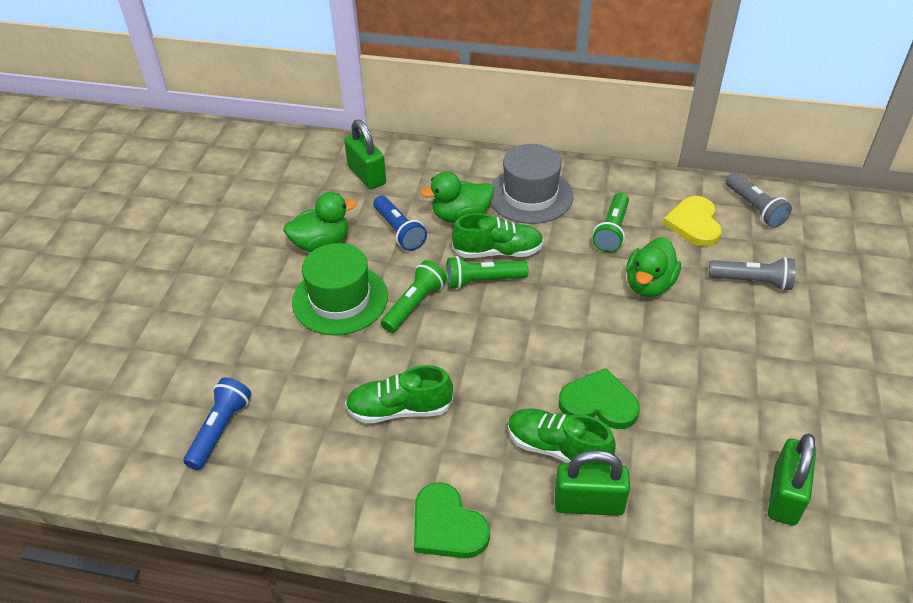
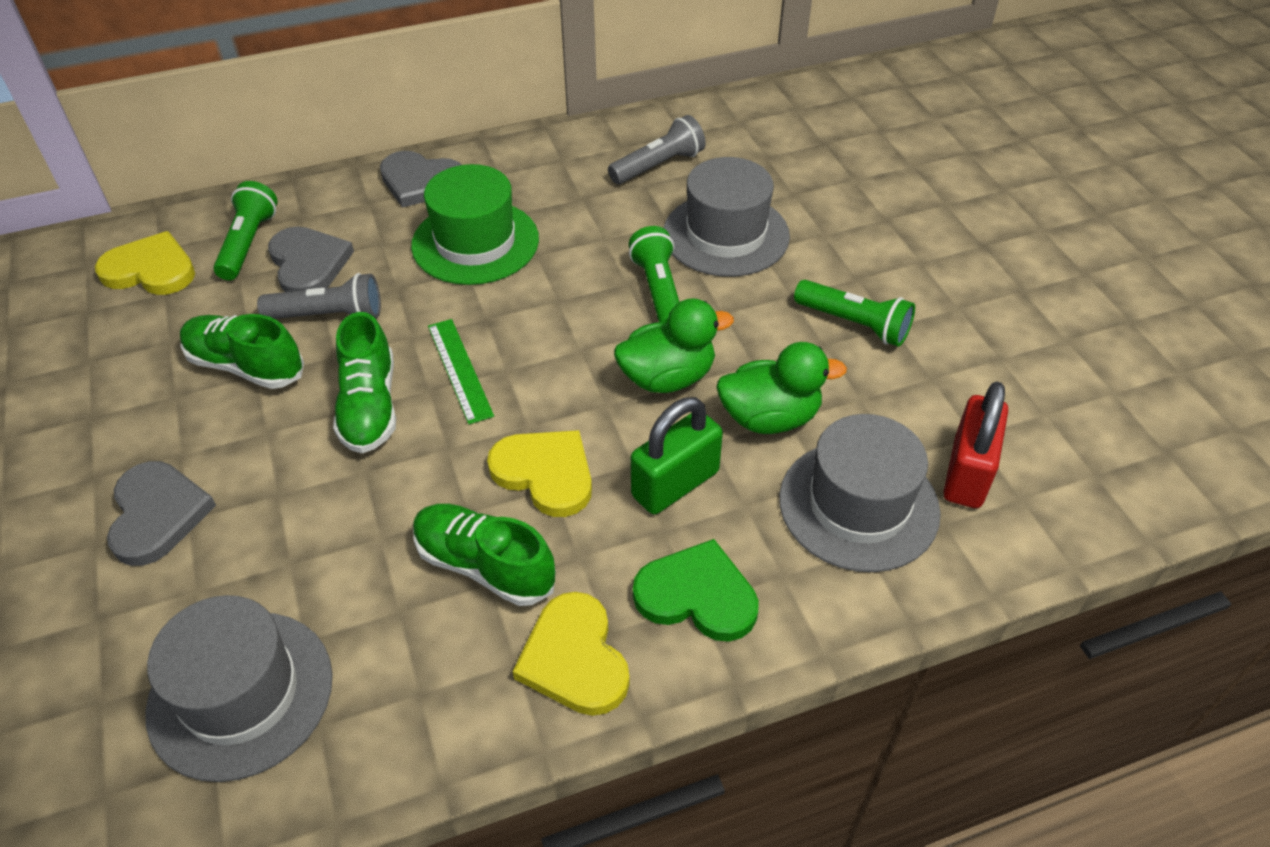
blue flashlight: 2 -> 0
green duck: 3 -> 2
green heart: 2 -> 1
green padlock: 3 -> 1
green ruler: 0 -> 1
grey hat: 1 -> 3
grey heart: 0 -> 3
red padlock: 0 -> 1
yellow heart: 1 -> 3

